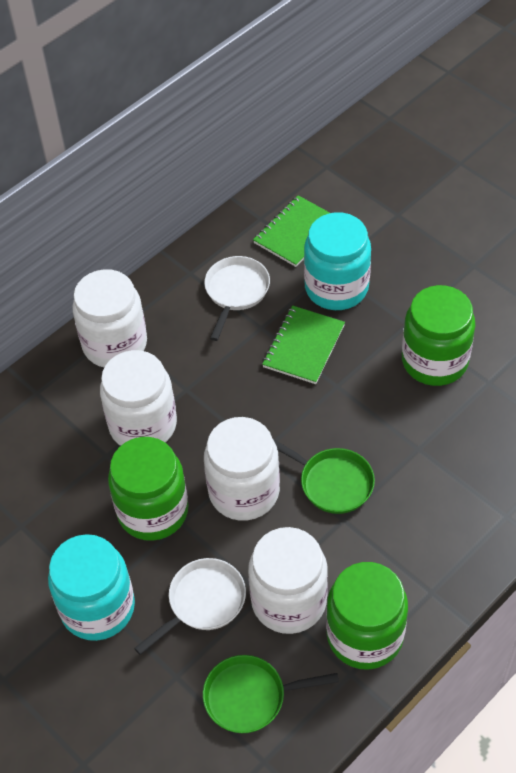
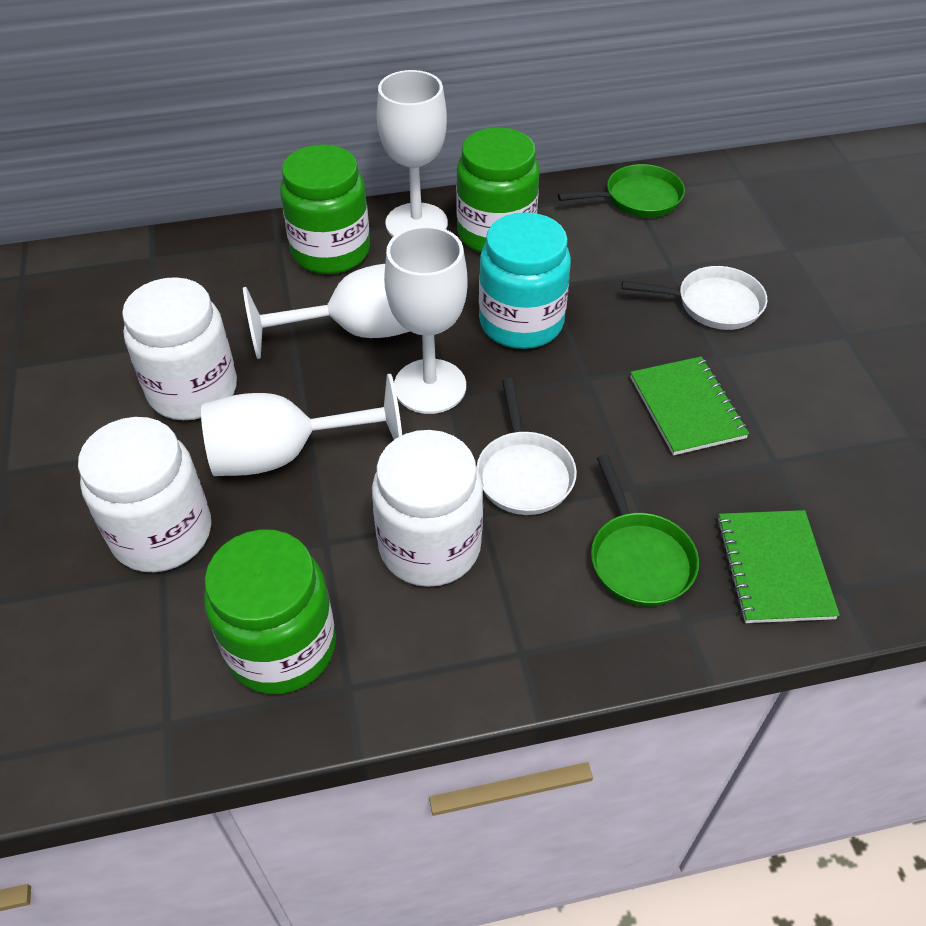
turquoise jar: 2 -> 1
white goblet: 0 -> 4
white jar: 4 -> 3

